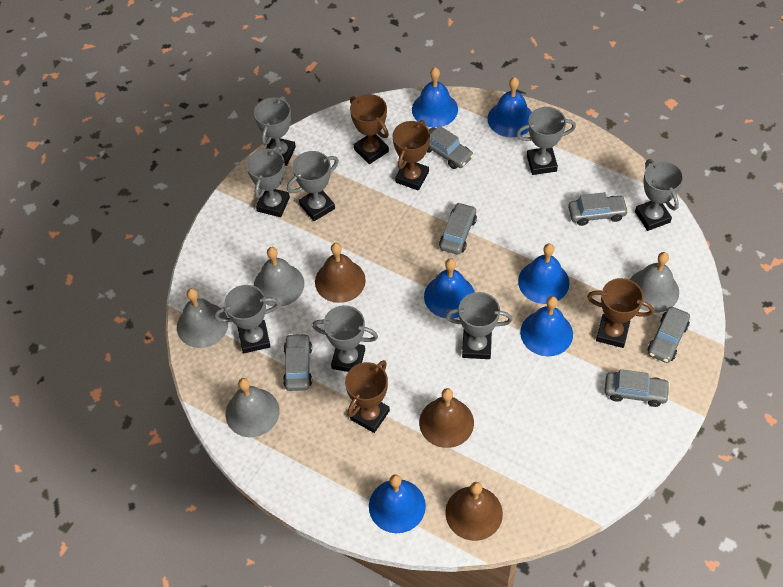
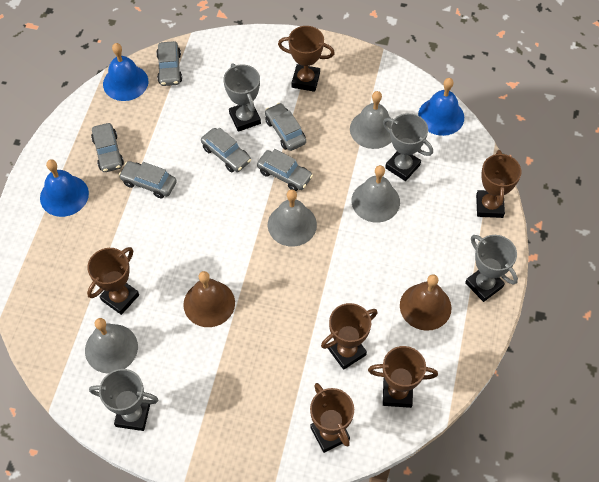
blue bell: 6 -> 3
brown bell: 3 -> 2
brown trophy: 4 -> 6
grey trophy: 8 -> 4

